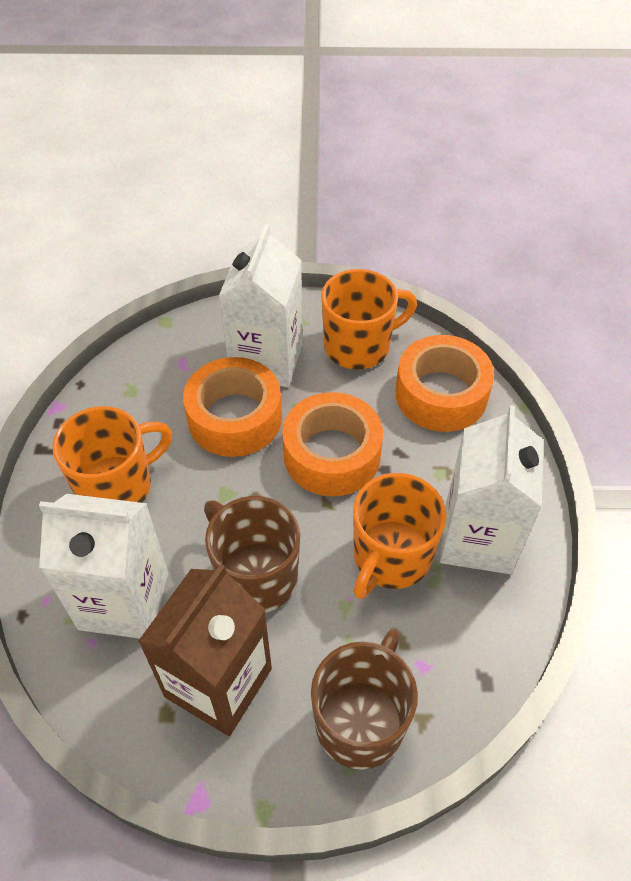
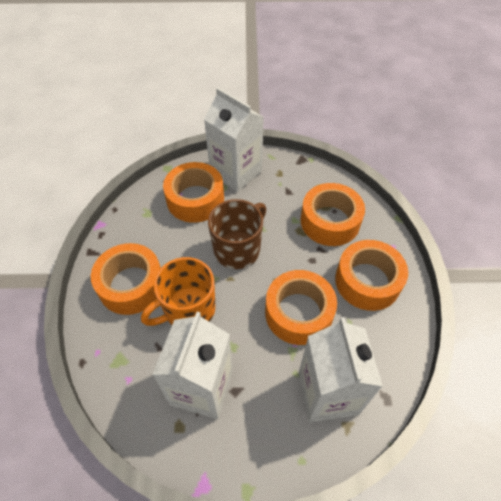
brown carton: 1 -> 0
brown mug: 2 -> 1
orange mug: 3 -> 1
orange tape: 3 -> 5

